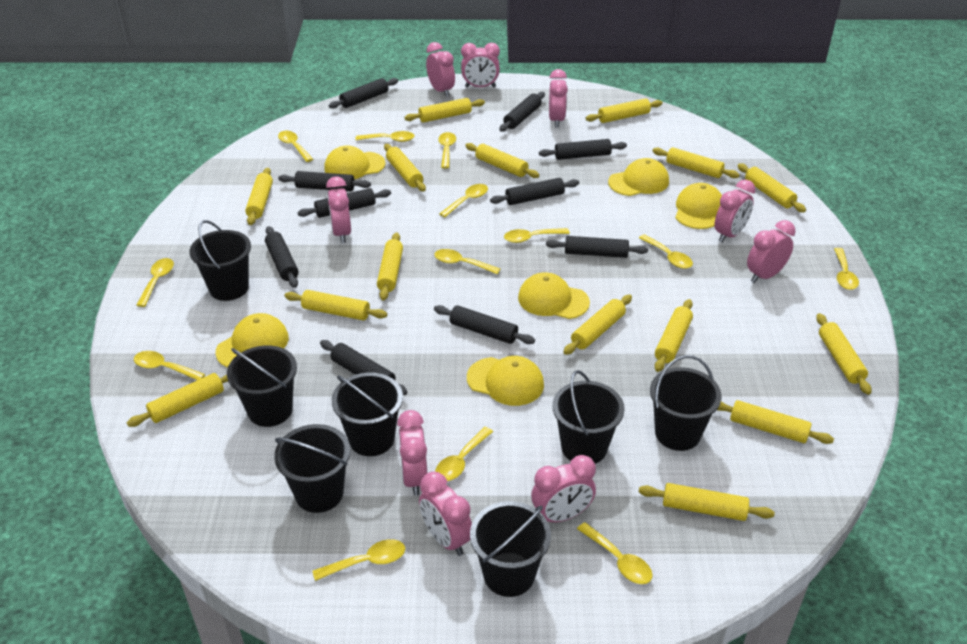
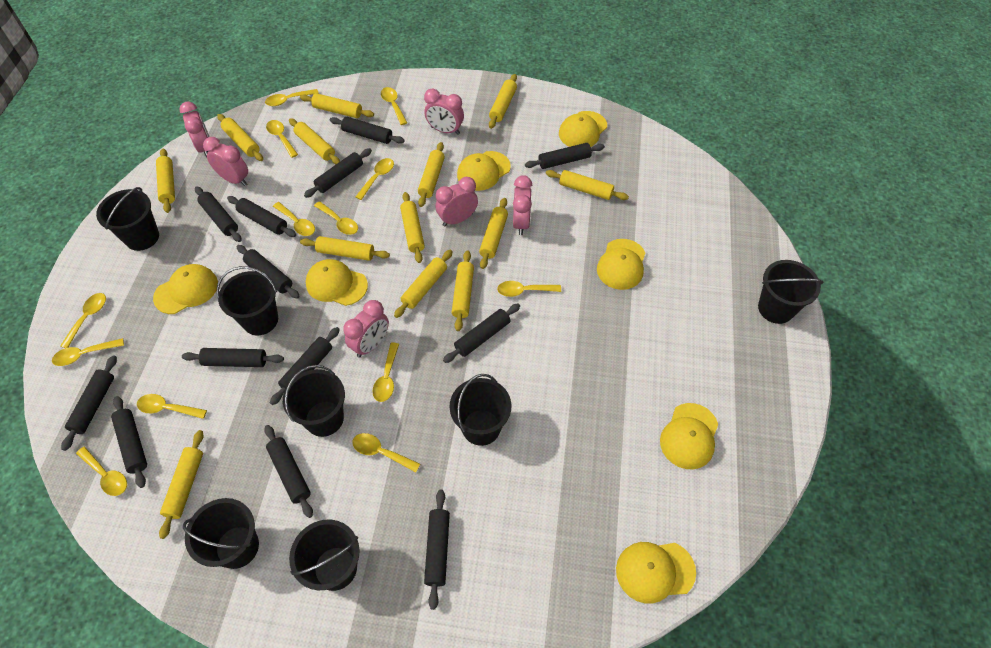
black rolling pin: 10 -> 13
pink clock: 9 -> 6
yellow cap: 6 -> 7
yellow rolling pin: 15 -> 13

